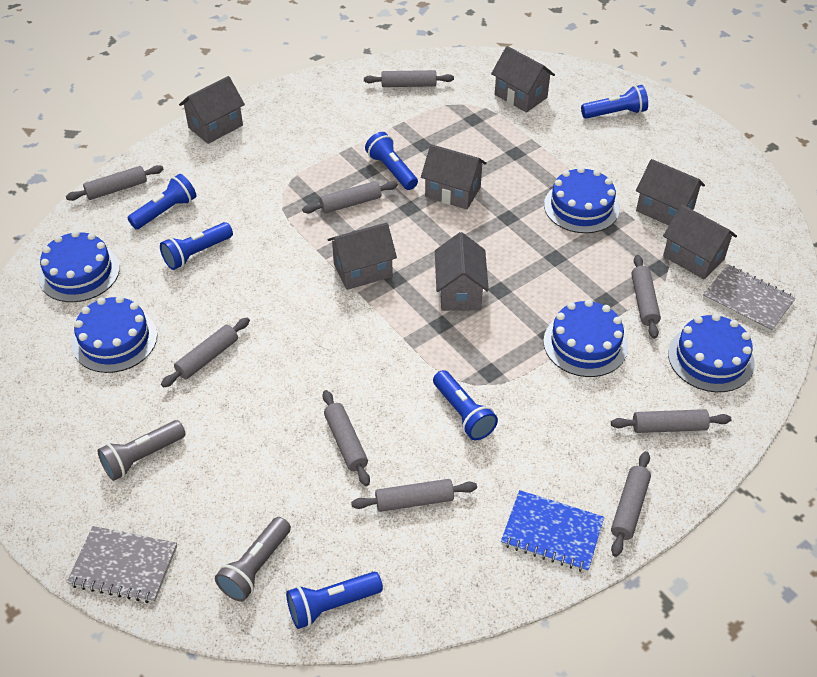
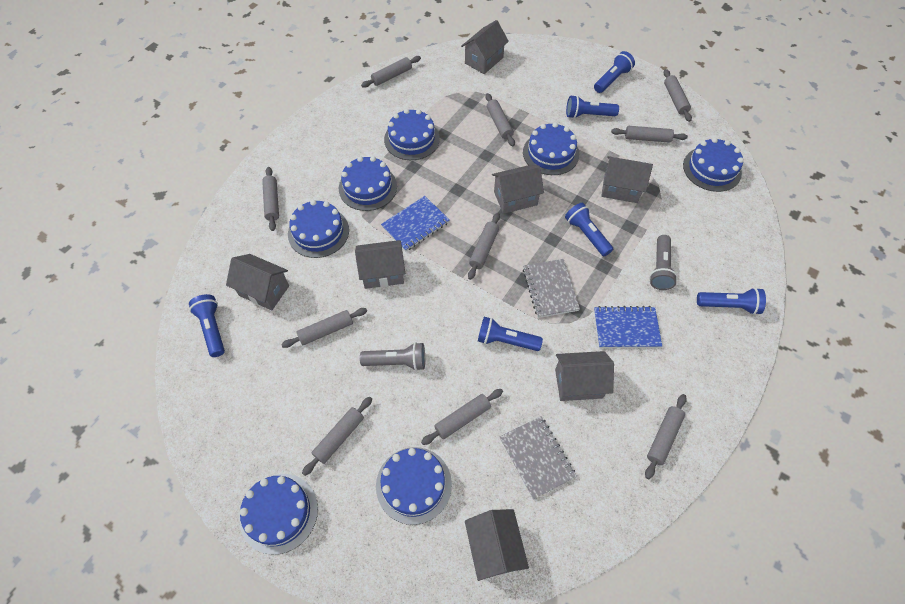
blue cake: 5 -> 7
blue notebook: 1 -> 2
grey rolling pin: 9 -> 10

